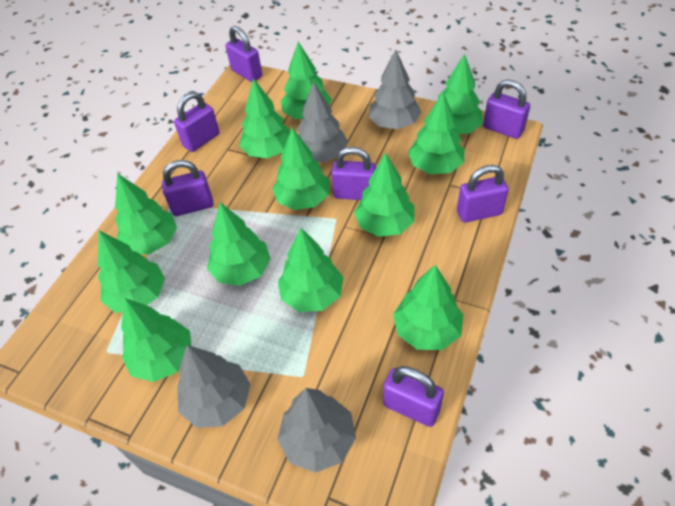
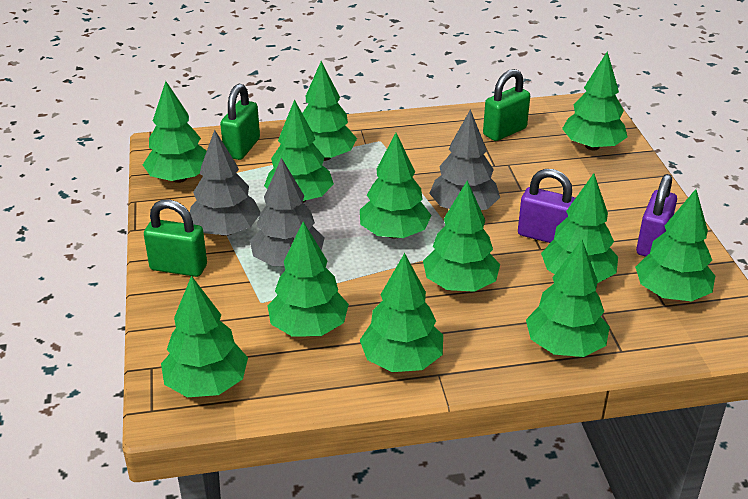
green padlock: 0 -> 3
grey tree: 4 -> 3
purple padlock: 7 -> 2

